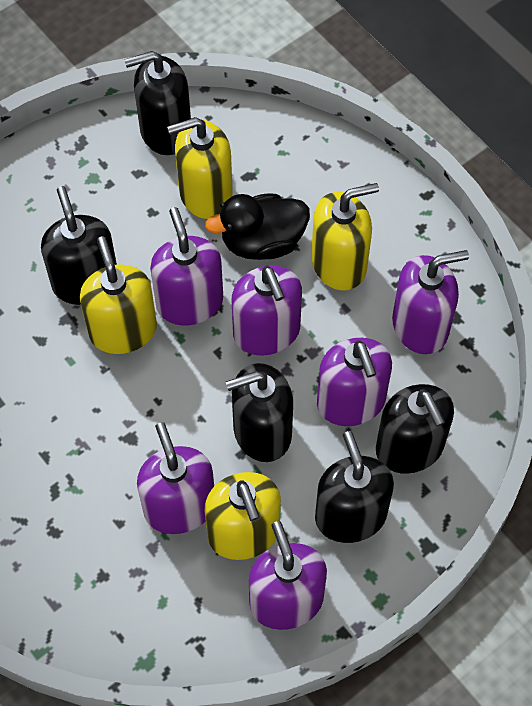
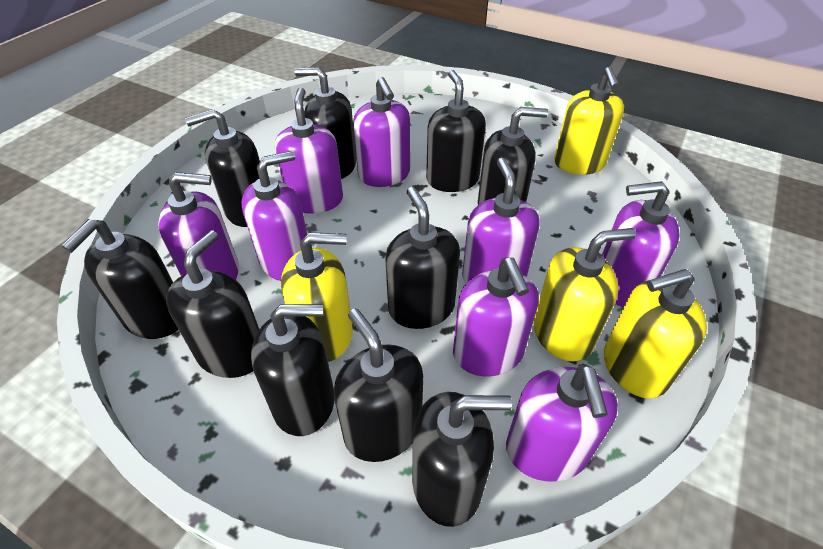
black duck: 1 -> 0
black soap dispenser: 5 -> 10
purple soap dispenser: 6 -> 8

